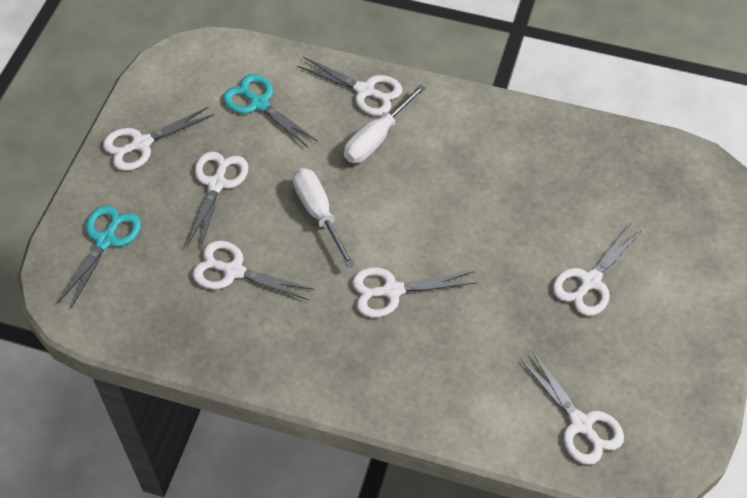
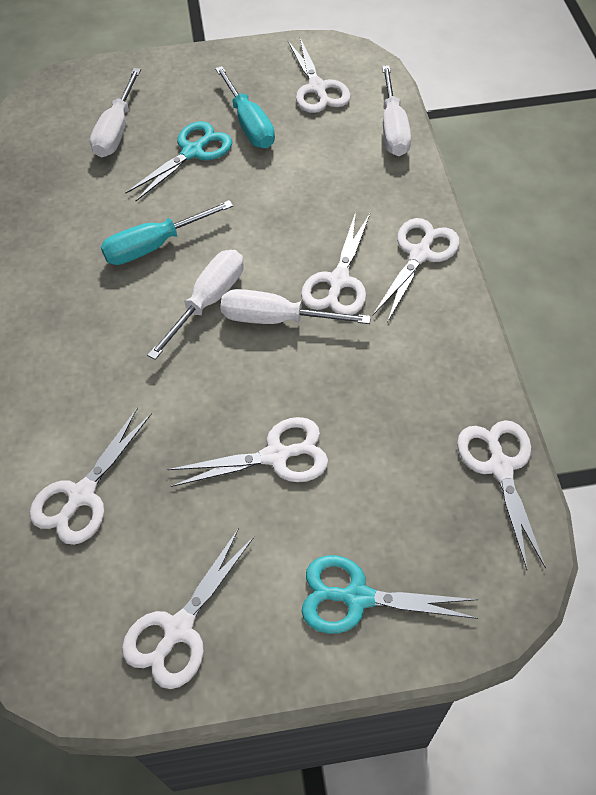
turquoise screwdriver: 0 -> 2
white screwdriver: 2 -> 4

